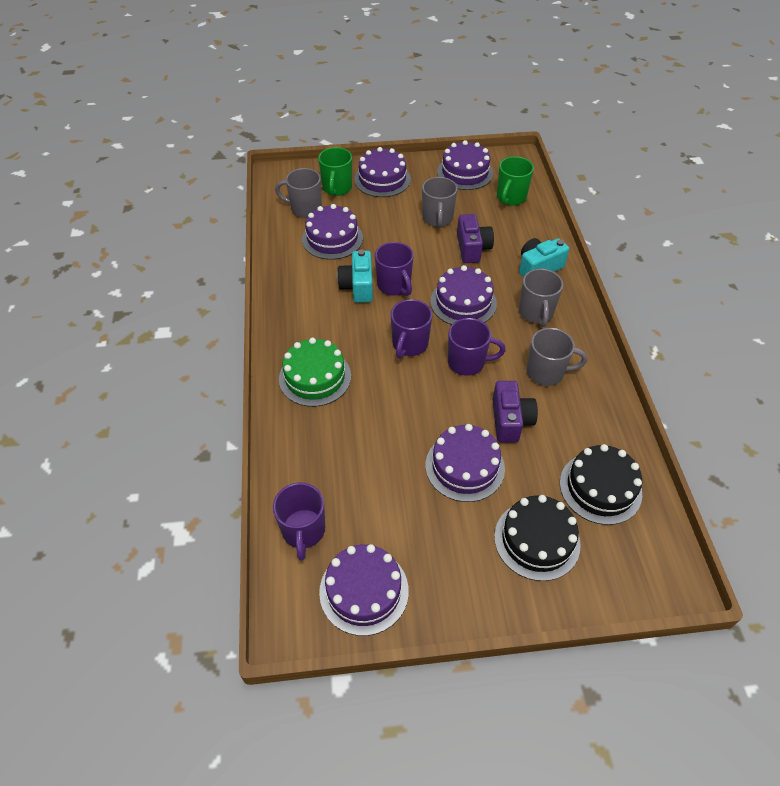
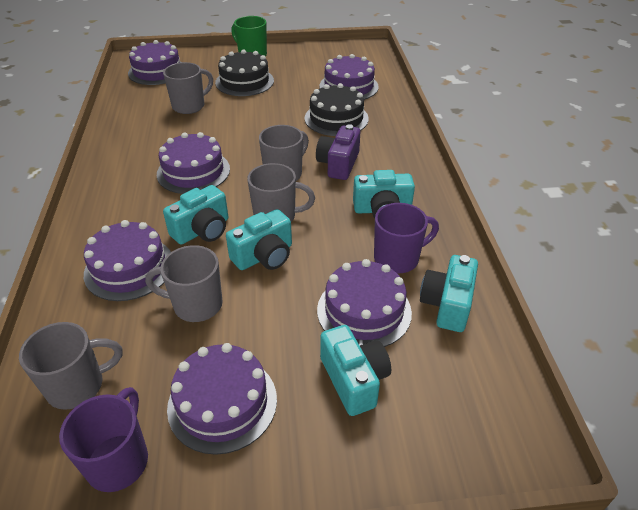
green cake: 1 -> 0
green mug: 2 -> 1
grey mug: 4 -> 5
purple camera: 2 -> 1
purple mug: 4 -> 2
turquoise camera: 2 -> 5

